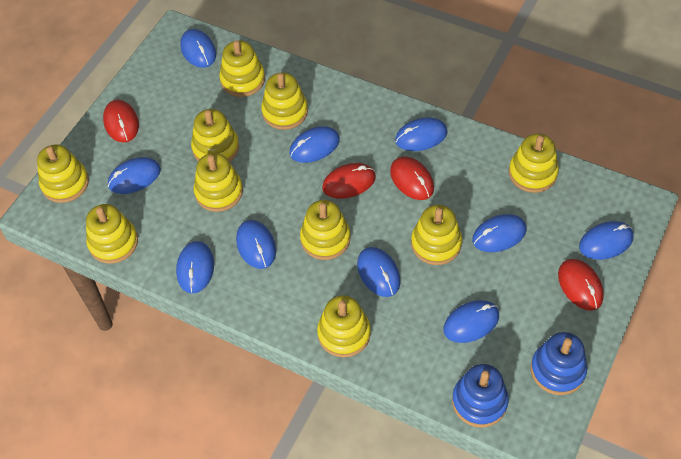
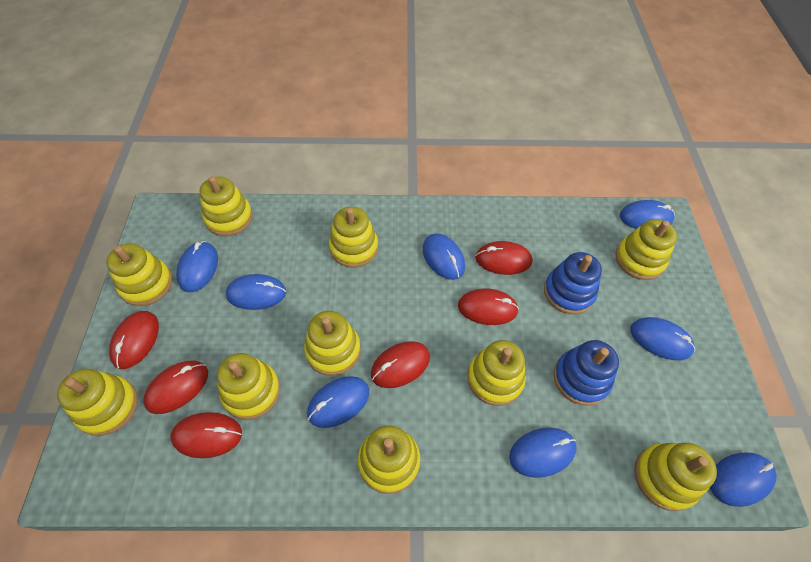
blue mouse: 10 -> 8
red mouse: 4 -> 6

